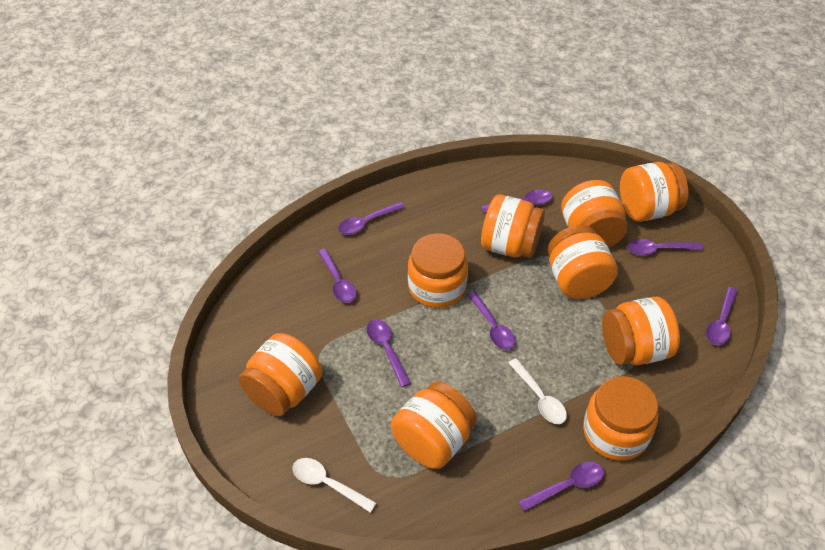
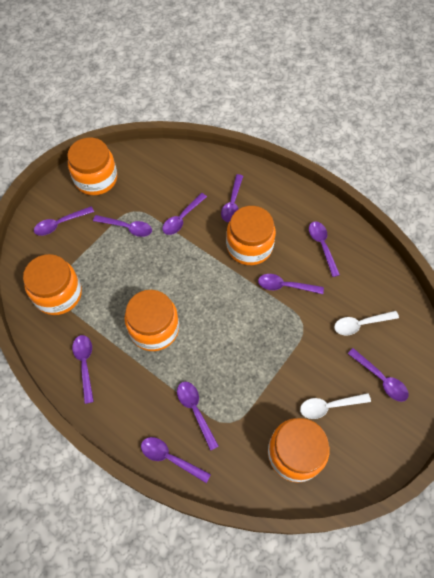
orange jar: 9 -> 5
purple spoon: 8 -> 10

